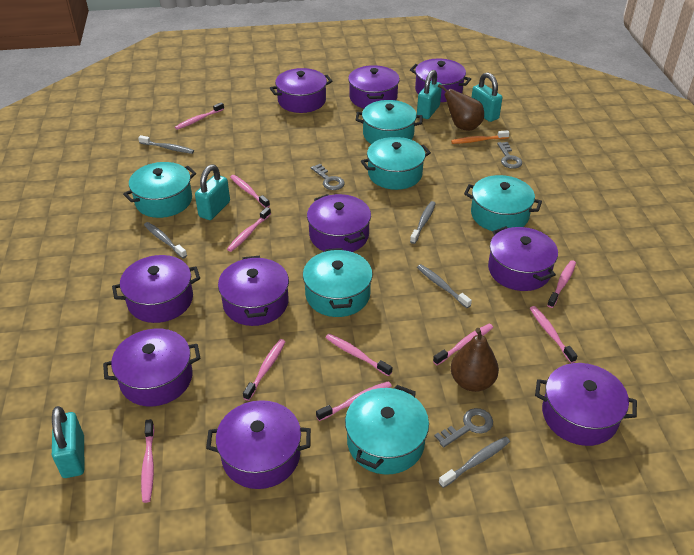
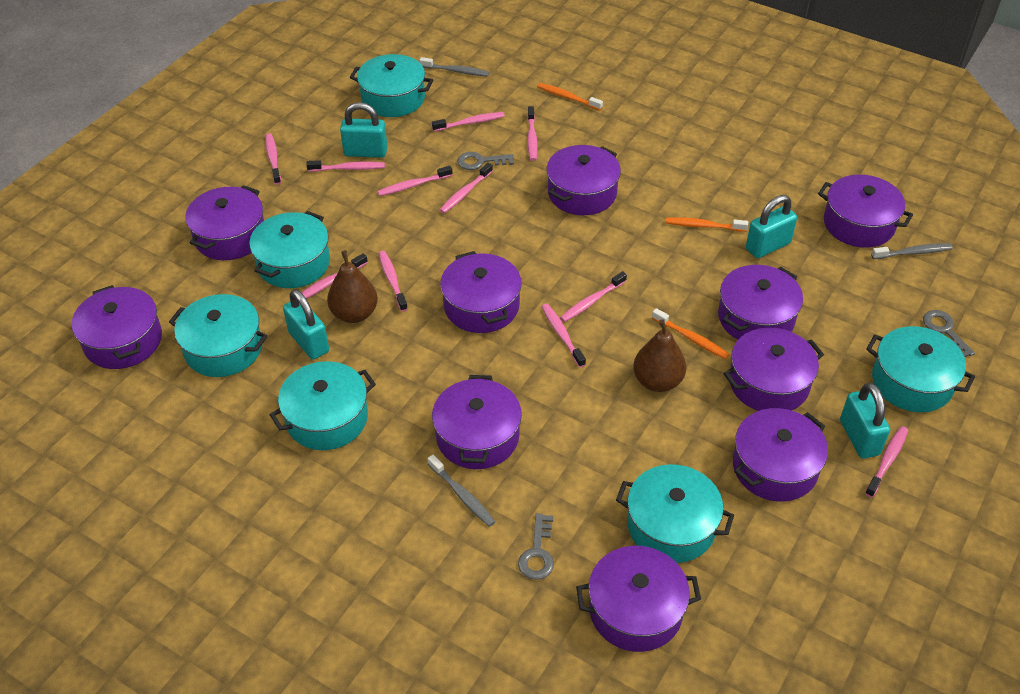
grey toothbrush: 5 -> 3
orange toothbrush: 1 -> 3
pink toothbrush: 10 -> 11

